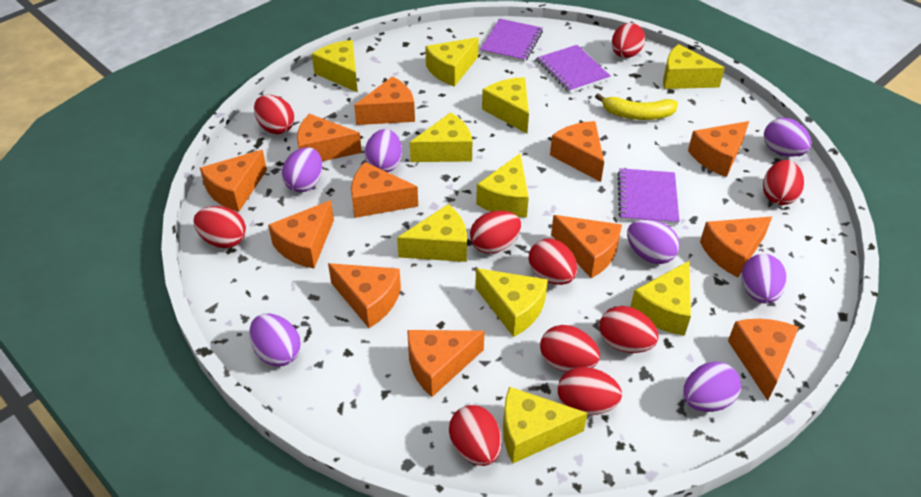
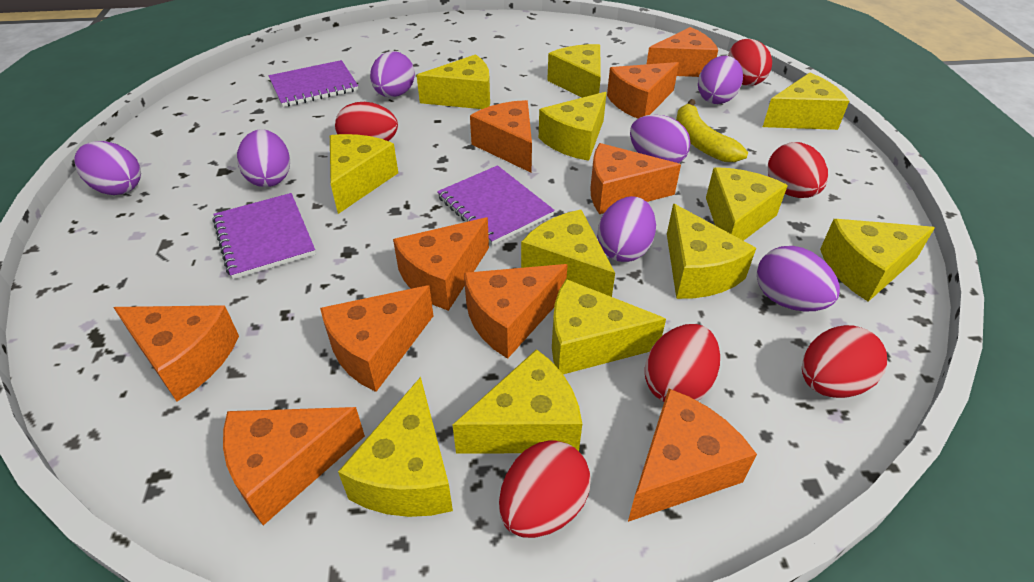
orange cheese: 12 -> 10
red egg: 10 -> 6
yellow cheese: 10 -> 12

